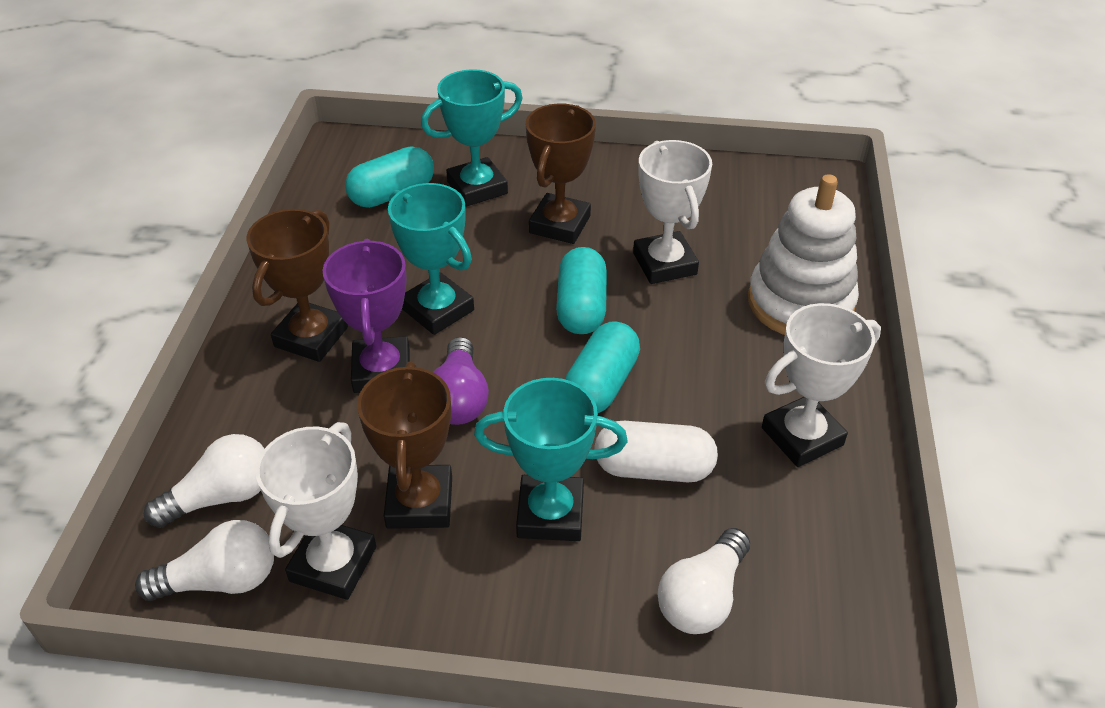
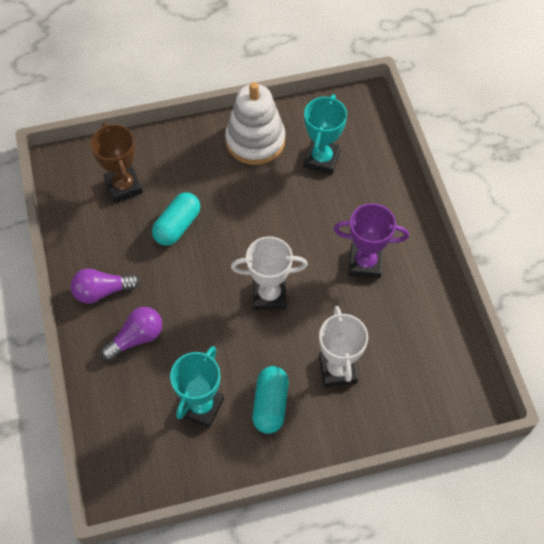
brown trophy: 3 -> 1
purple light bulb: 1 -> 2
turquoise capsule: 3 -> 2
turquoise trophy: 3 -> 2
white capsule: 1 -> 0
white light bulb: 3 -> 0
white trophy: 3 -> 2

